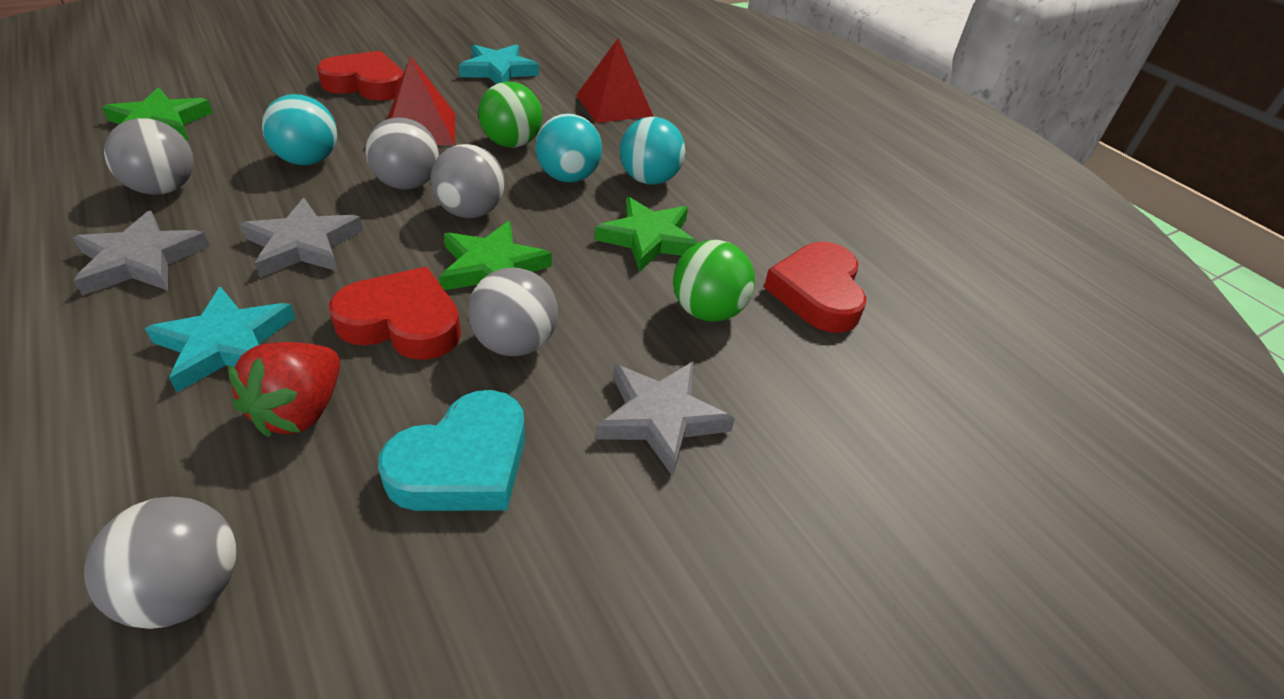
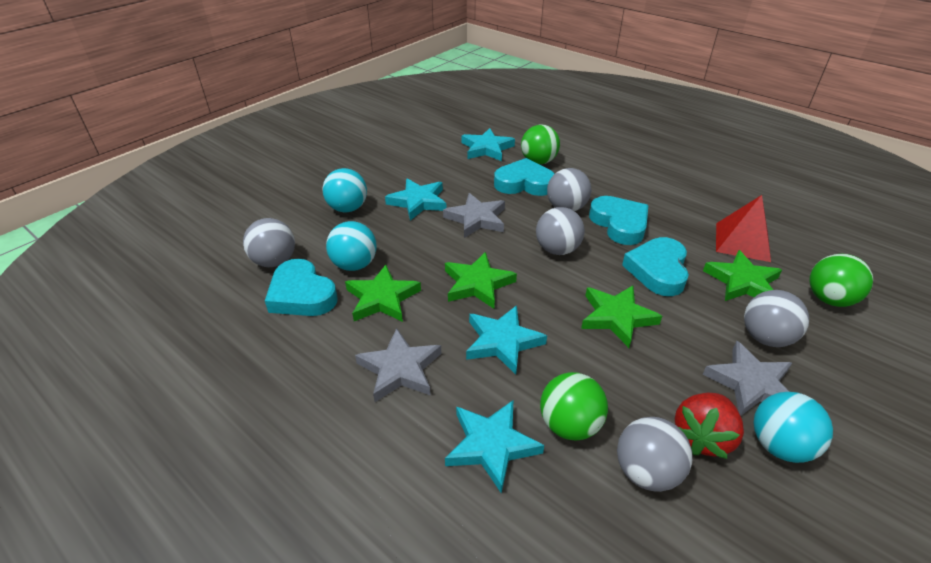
green ball: 2 -> 3
green star: 3 -> 4
red heart: 3 -> 0
red pyramid: 2 -> 1
turquoise heart: 1 -> 4
turquoise star: 2 -> 4

